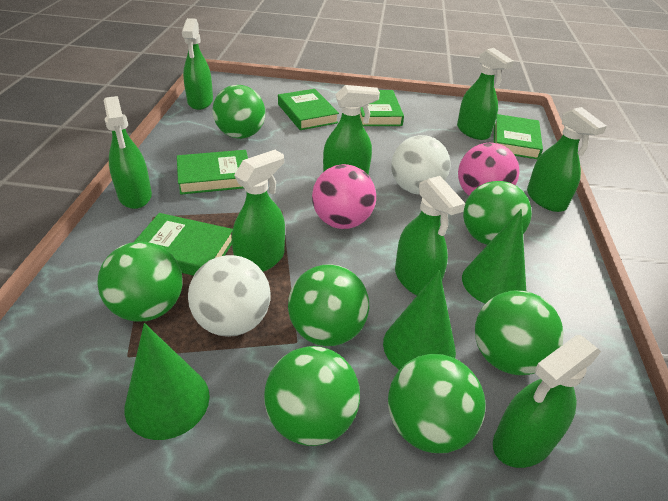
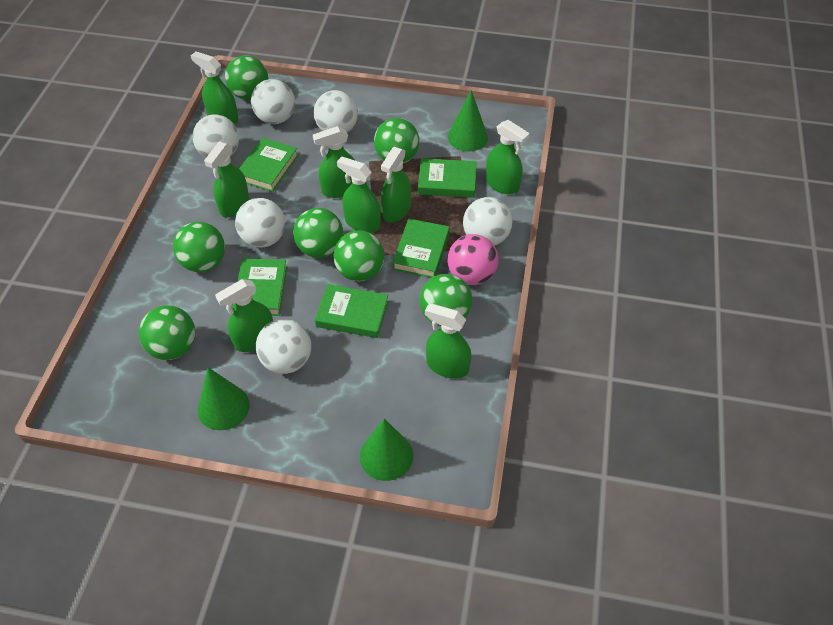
pink ball: 2 -> 1
white ball: 2 -> 6

